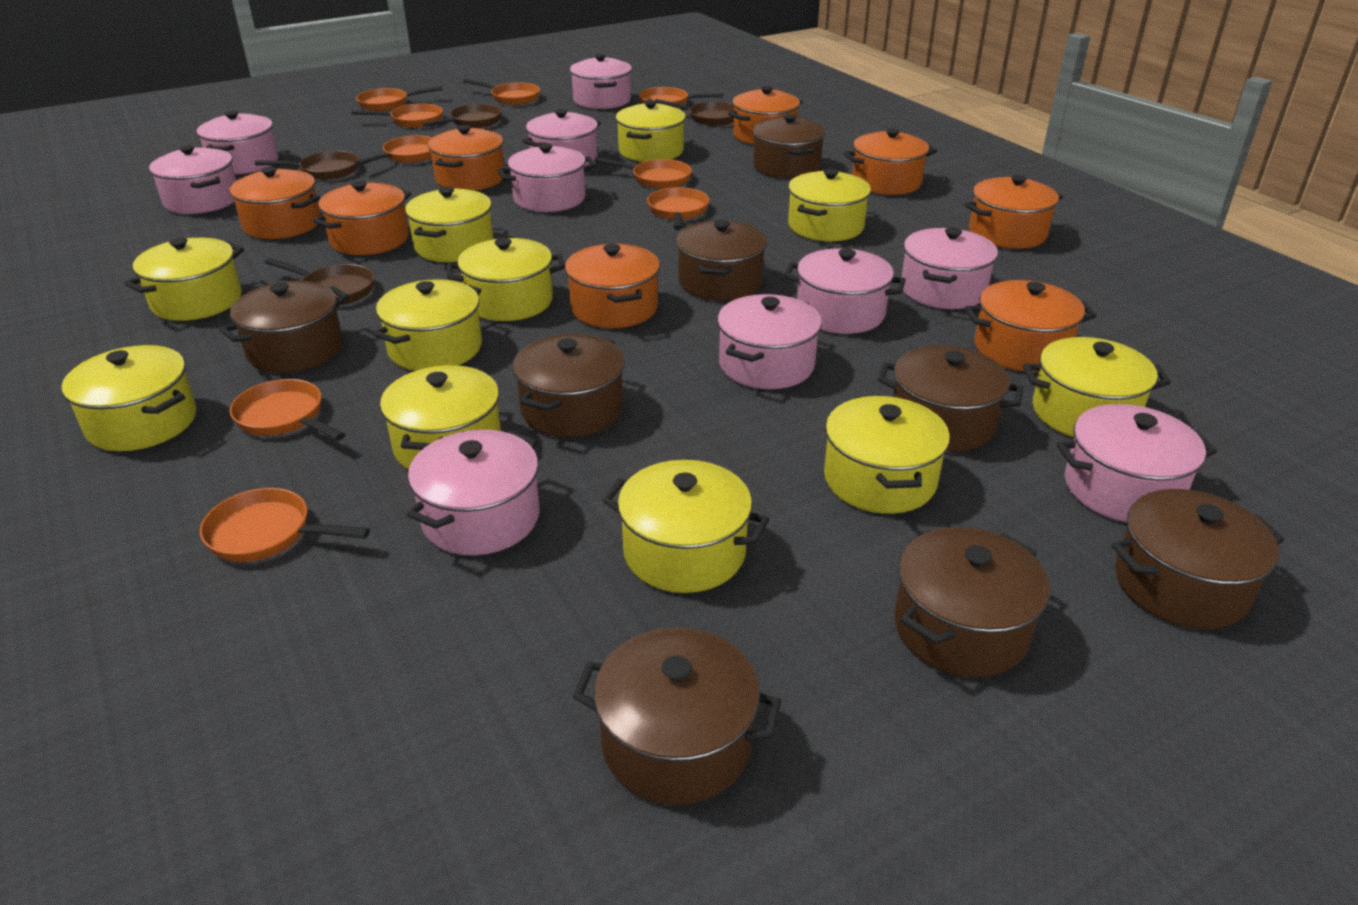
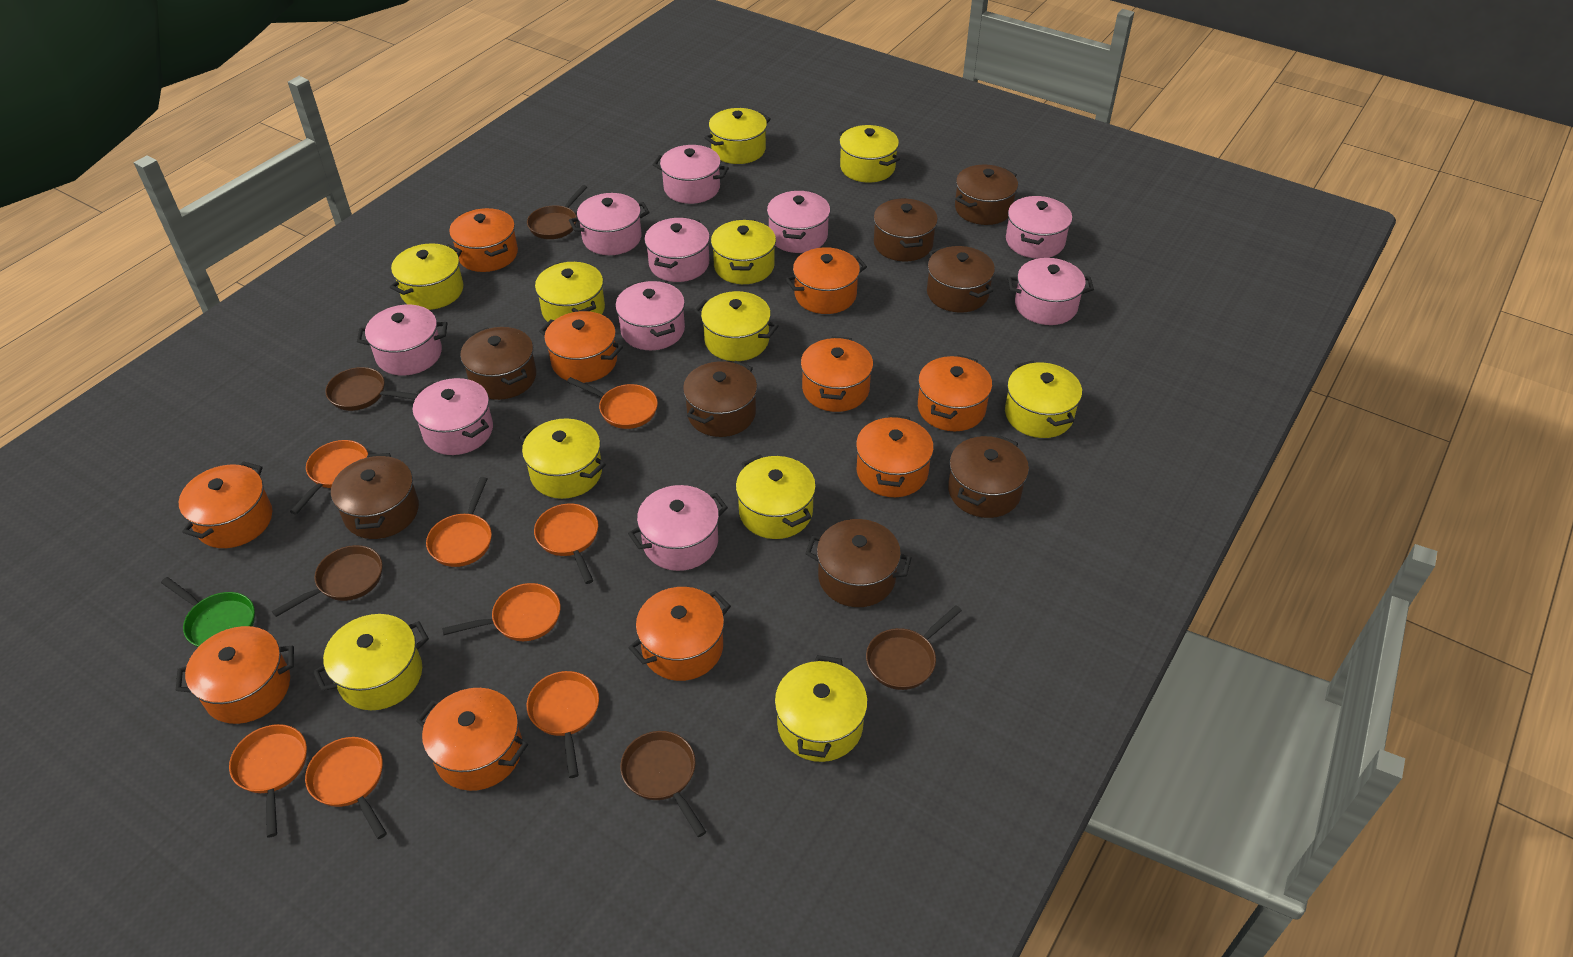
brown pan: 4 -> 5
green pan: 0 -> 1
orange pan: 9 -> 8
orange pot: 8 -> 10

